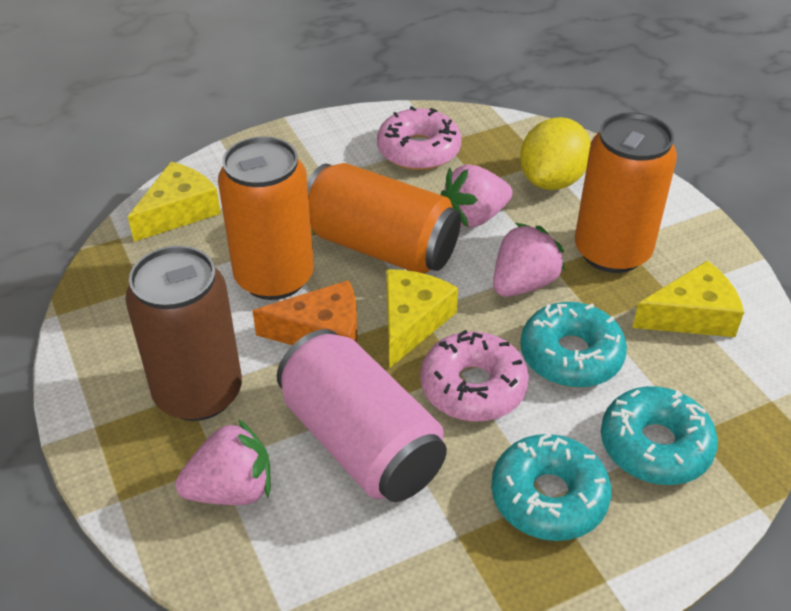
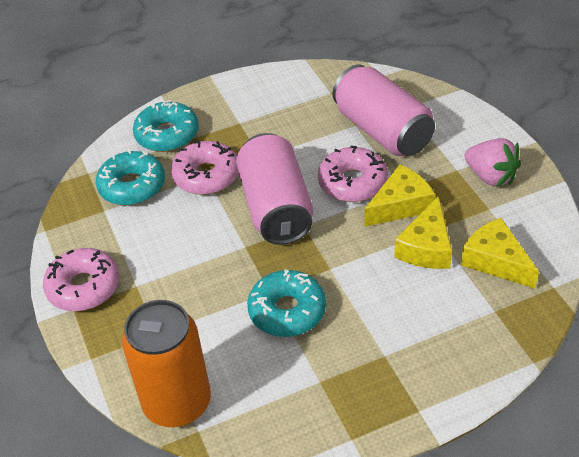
brown can: 1 -> 0
orange can: 3 -> 1
orange cheese: 1 -> 0
pink can: 1 -> 2
pink donut: 2 -> 3
pink strawberry: 3 -> 1
yellow lemon: 1 -> 0

